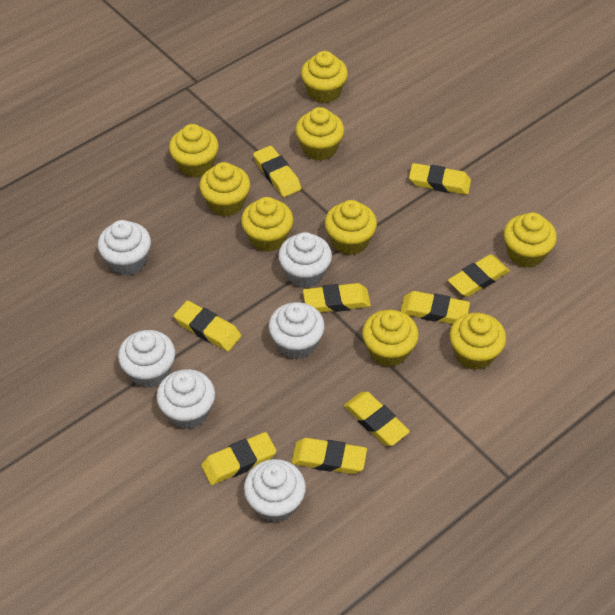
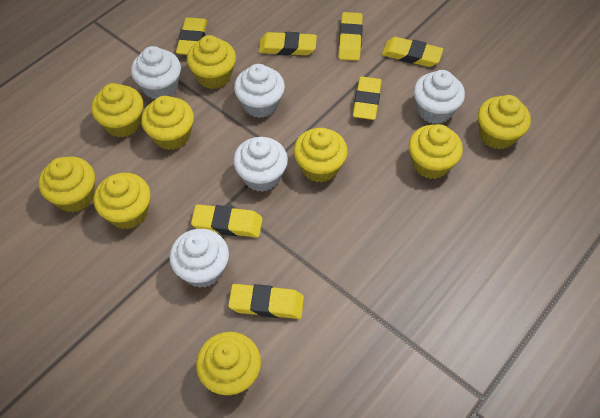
white cupcake: 6 -> 5
yellow eraser: 9 -> 7

